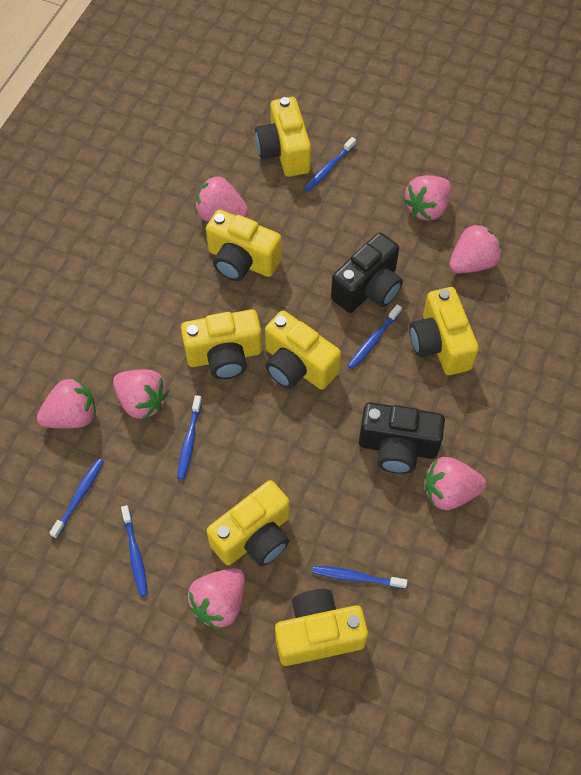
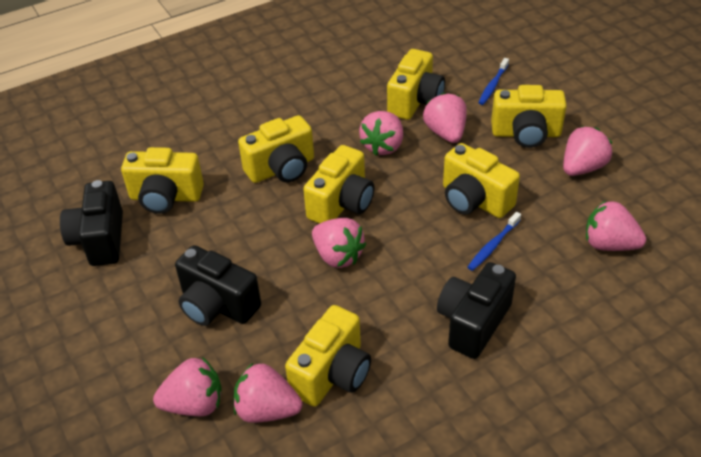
black camera: 2 -> 3
blue toothbrush: 6 -> 2

